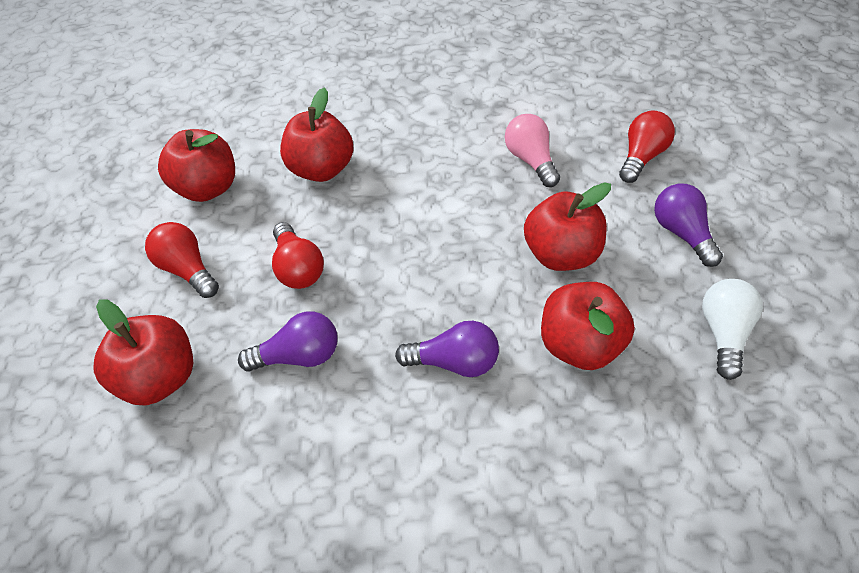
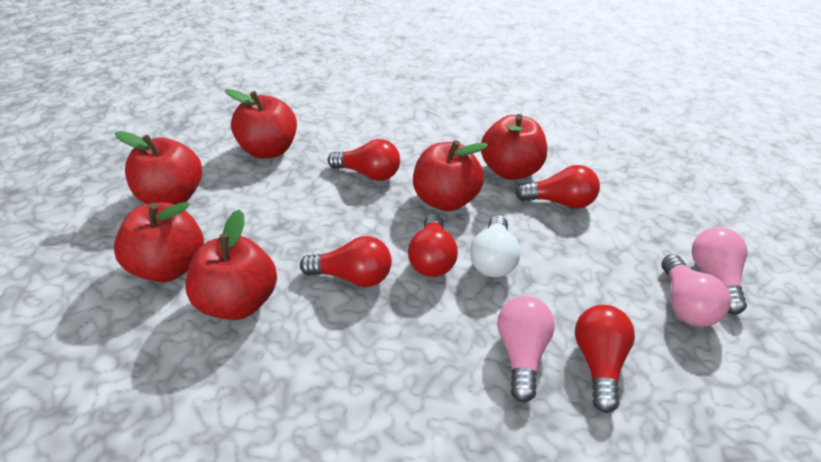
pink light bulb: 1 -> 3
purple light bulb: 3 -> 0
red apple: 5 -> 6
red light bulb: 3 -> 5

